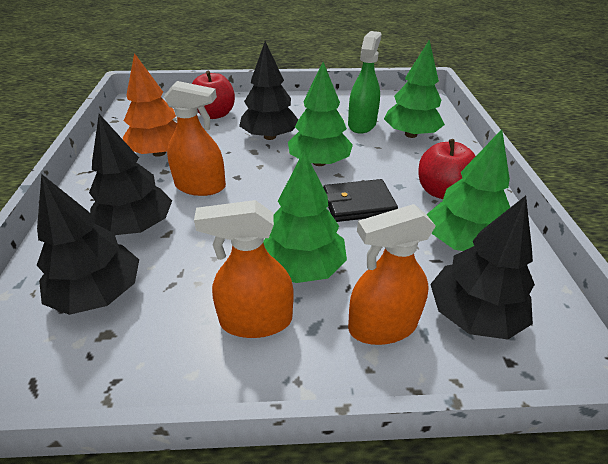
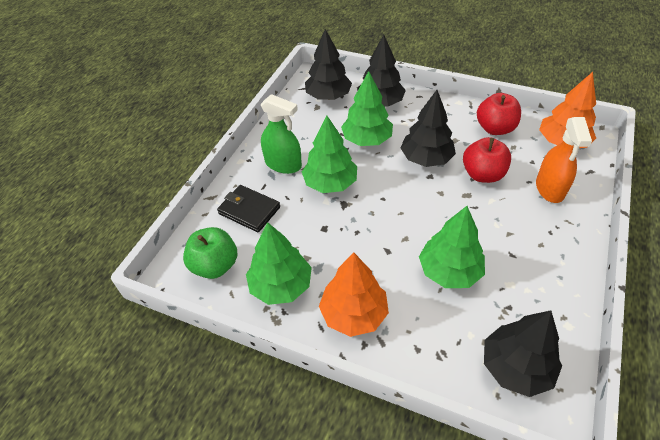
green apple: 0 -> 1
orange spray bottle: 3 -> 1
orange tree: 1 -> 2

